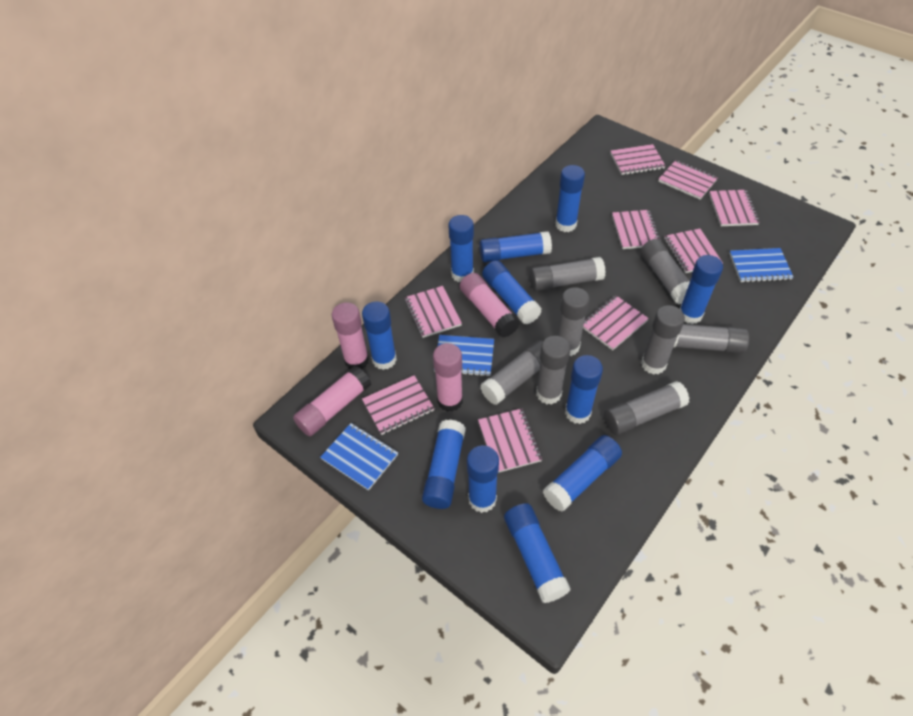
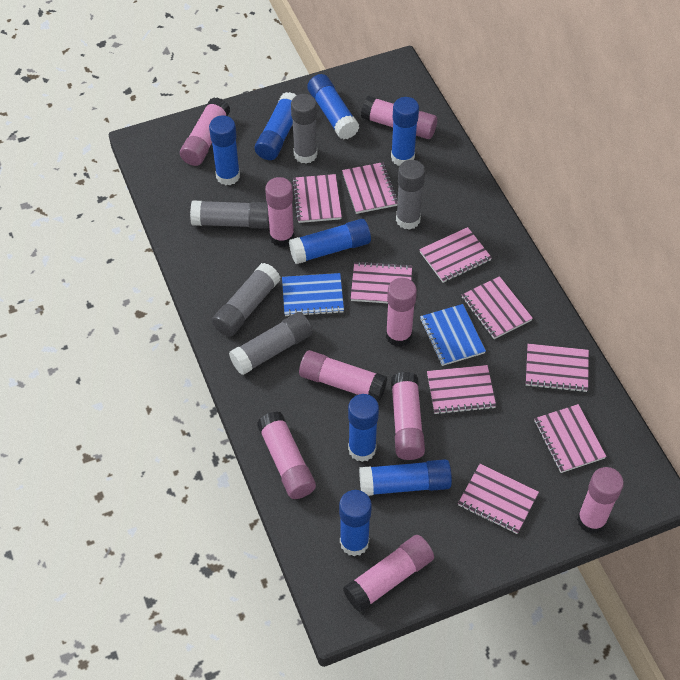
blue glue stick: 11 -> 8
blue notebook: 3 -> 2
grey glue stick: 8 -> 5
pink glue stick: 4 -> 9

